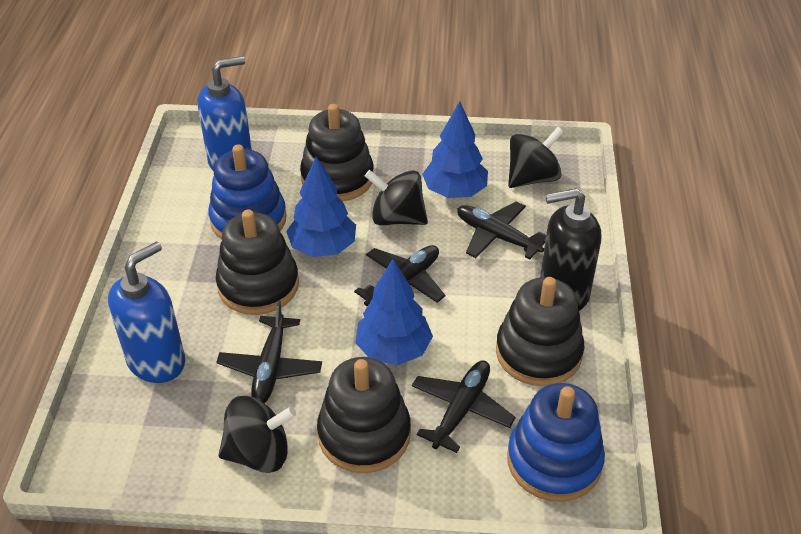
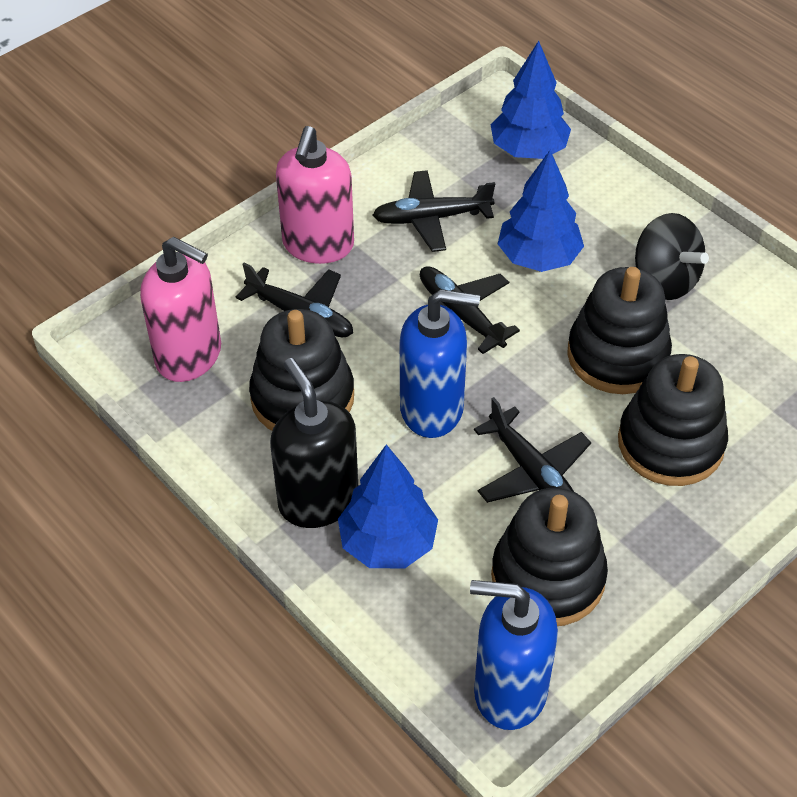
black spinning top: 3 -> 1
blue stacking toy: 2 -> 0
pink soap dispenser: 0 -> 2

